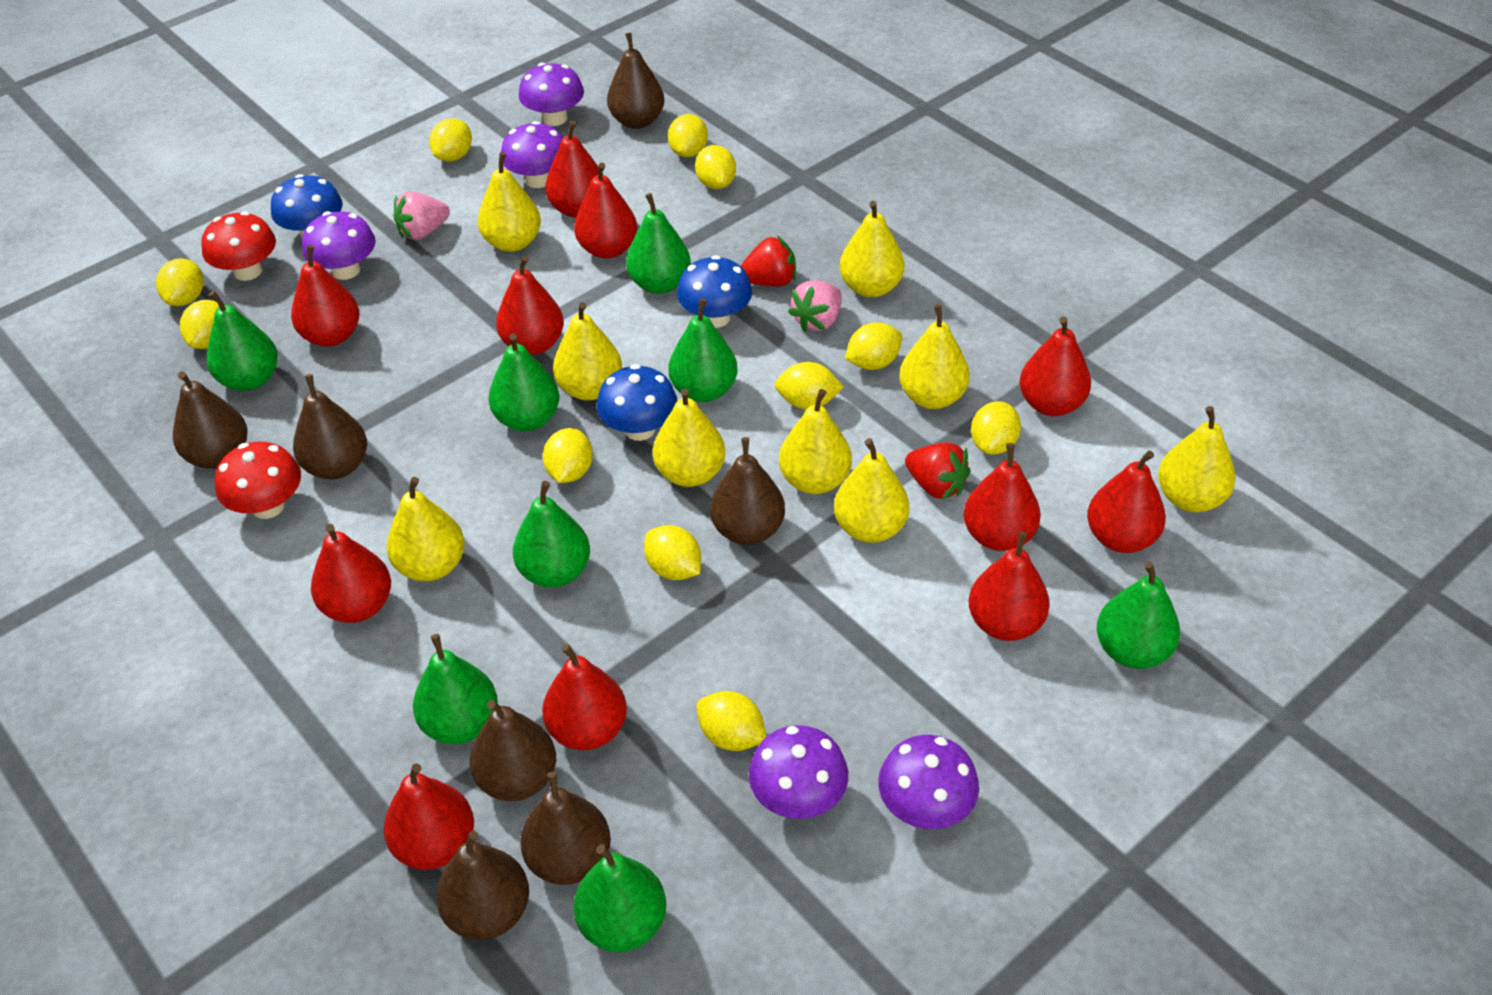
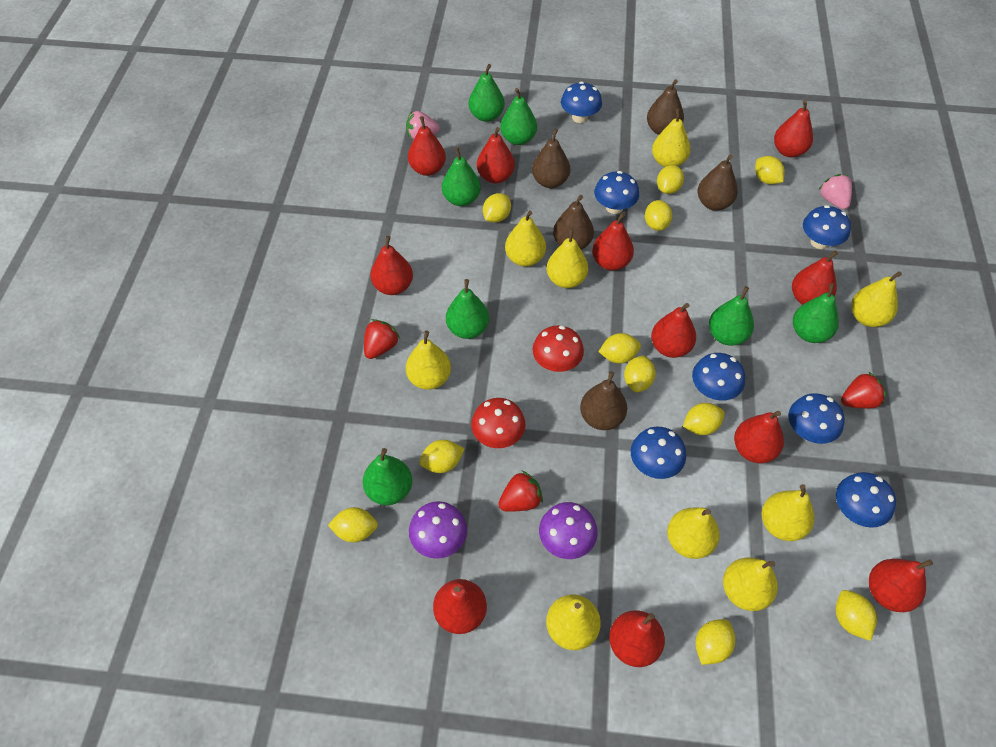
blue mushroom: 3 -> 7
brown pear: 7 -> 5
green pear: 8 -> 7
purple mushroom: 5 -> 2
red strawberry: 2 -> 3

